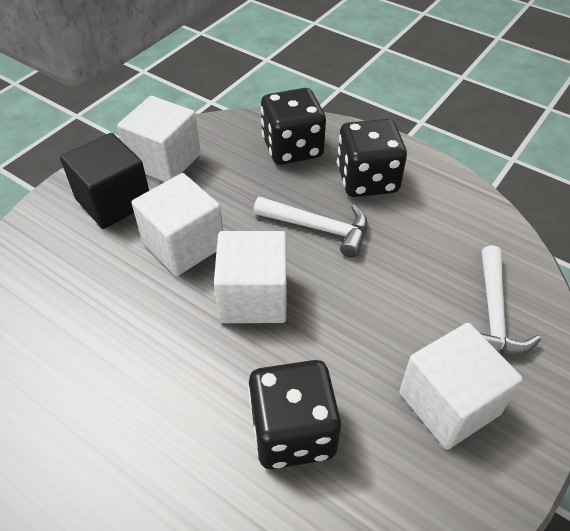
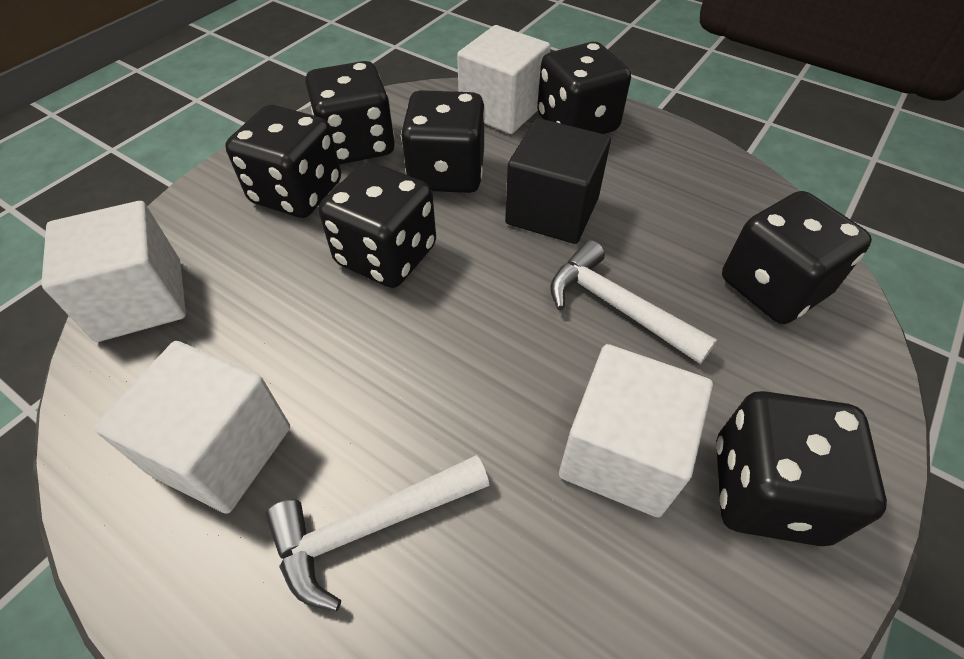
black dice: 3 -> 7

